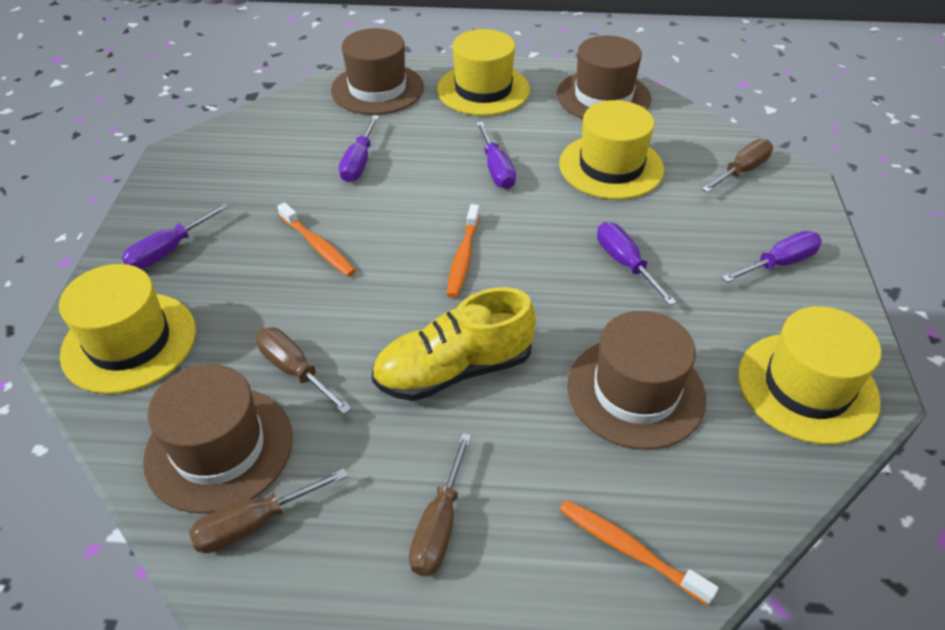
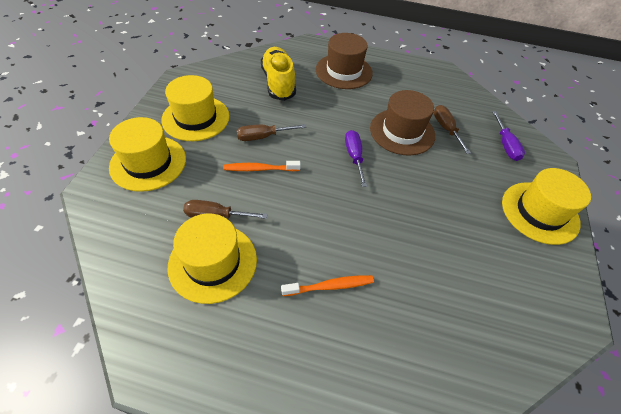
brown hat: 4 -> 2
brown screwdriver: 4 -> 3
orange toothbrush: 3 -> 2
purple screwdriver: 5 -> 2

